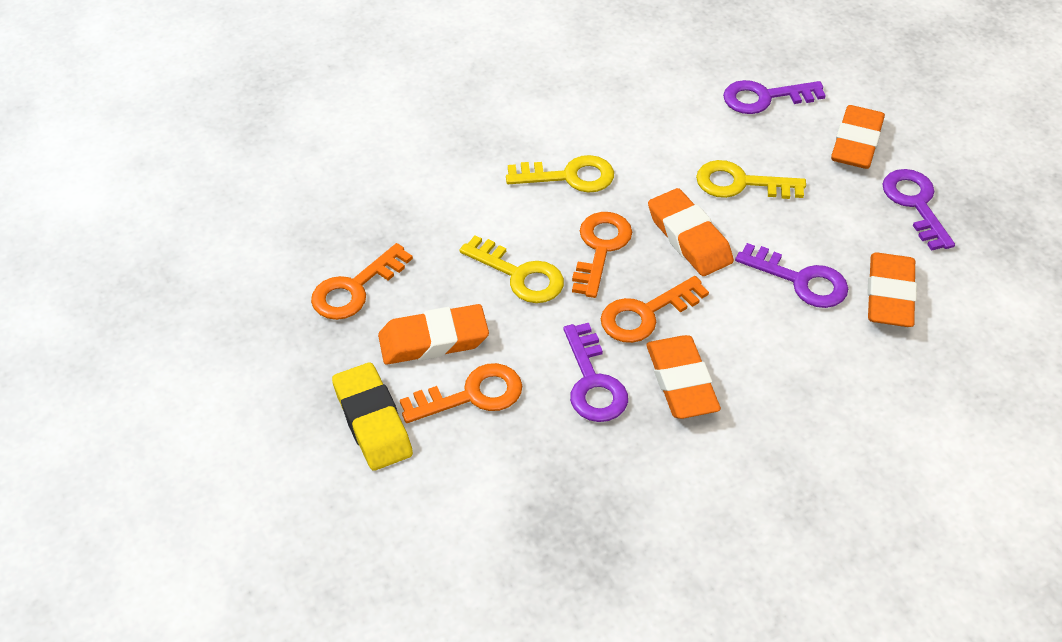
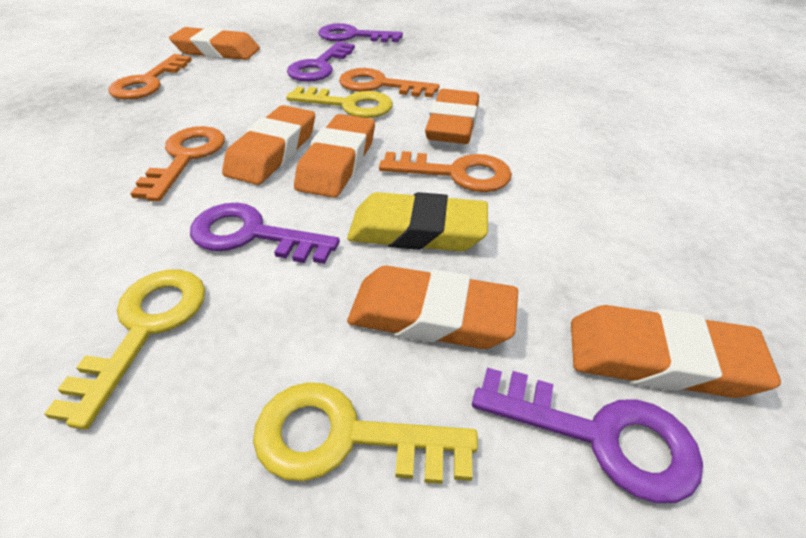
orange eraser: 5 -> 6

